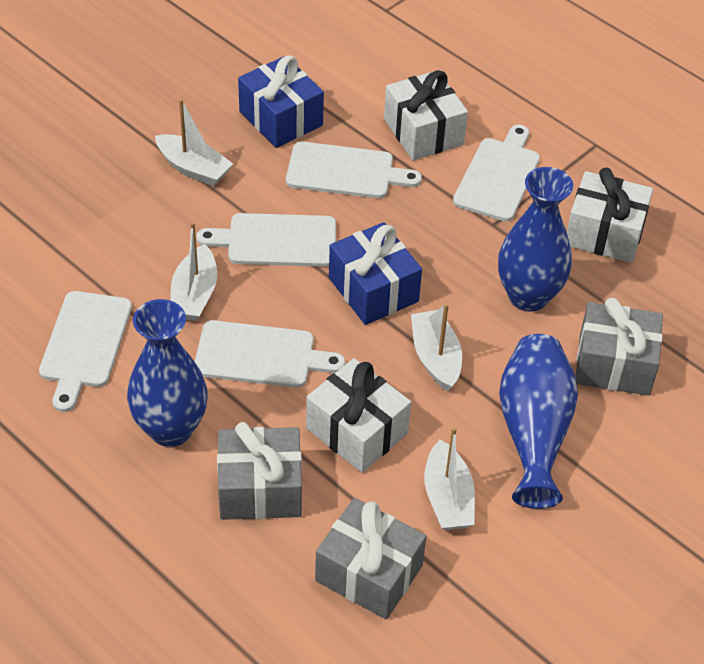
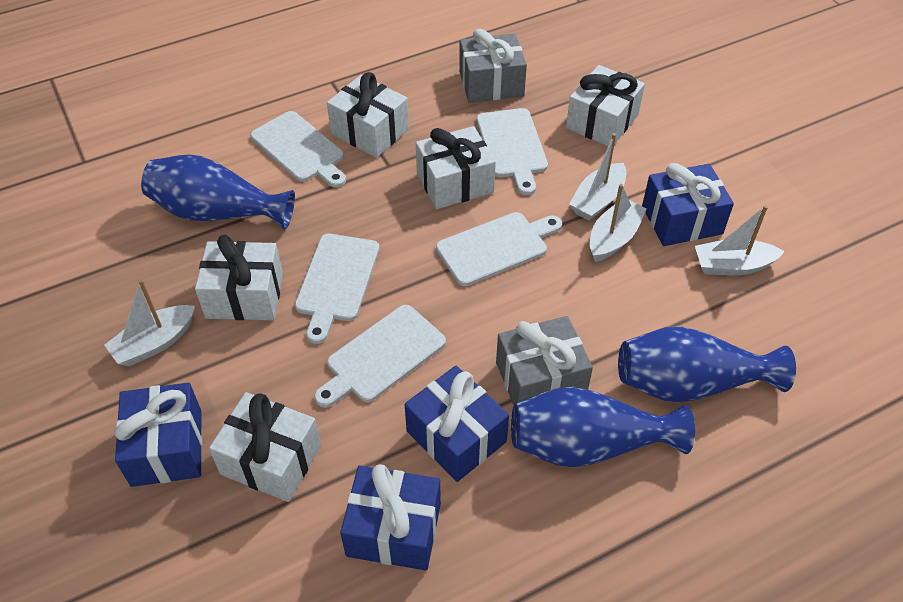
blue gift: 2 -> 4
grey gift: 3 -> 2
white gift: 3 -> 5

